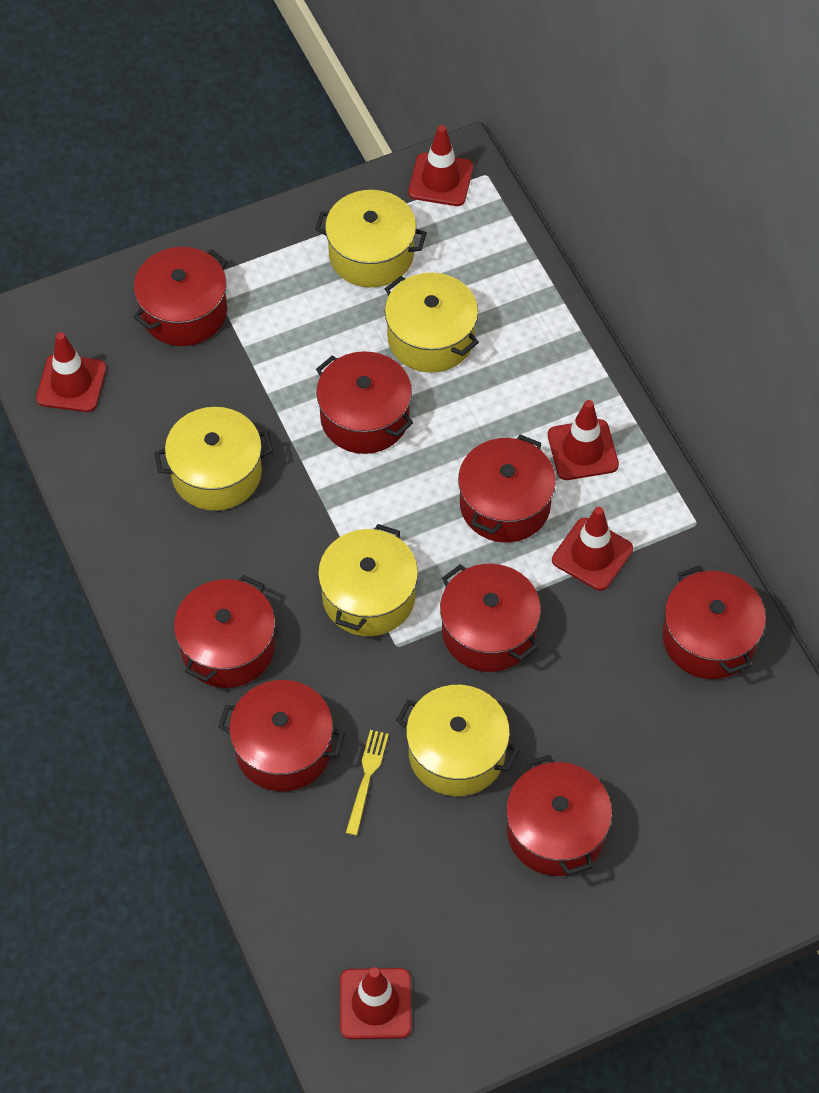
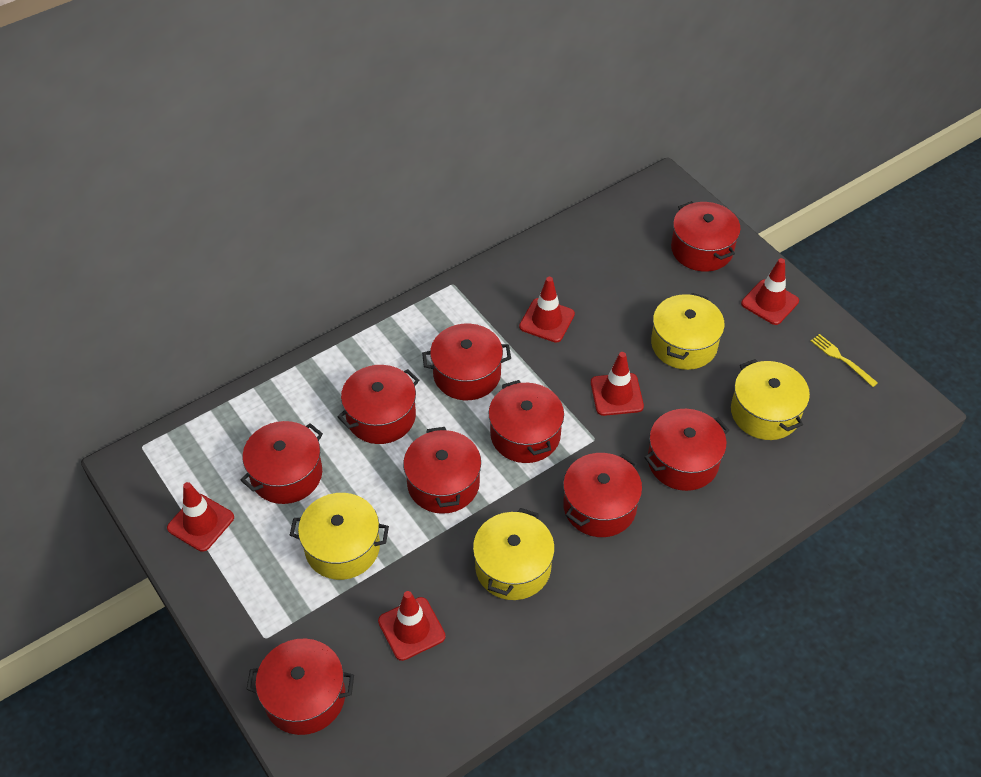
red pot: 8 -> 9
yellow pot: 5 -> 4

